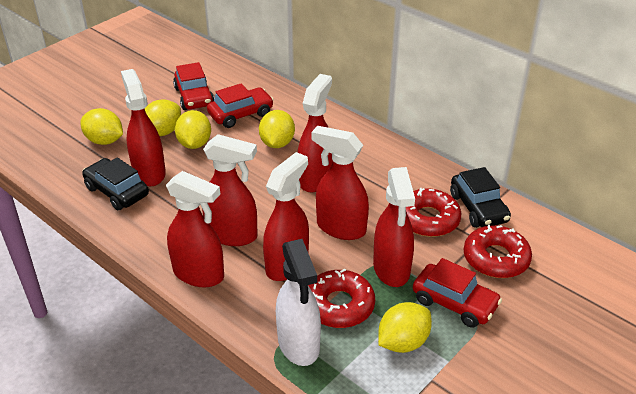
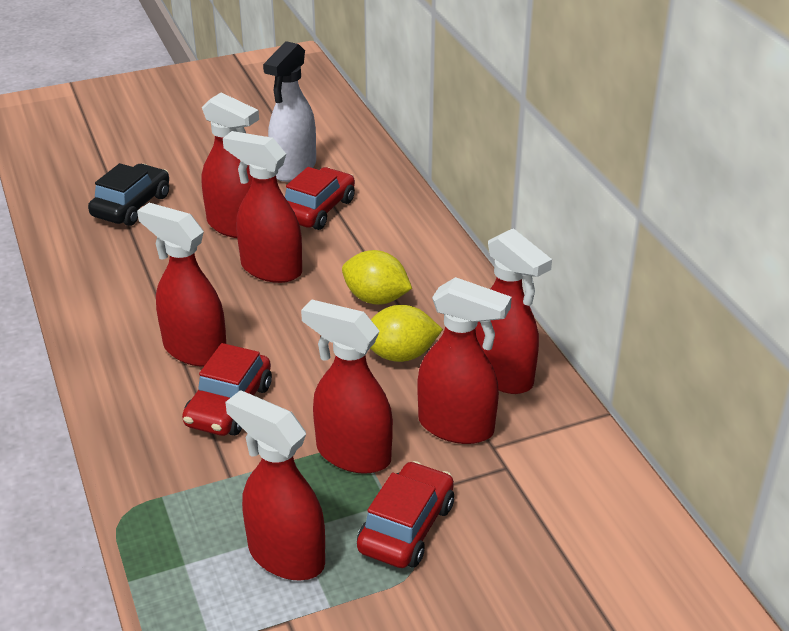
black car: 2 -> 1
red donut: 3 -> 0
yellow lemon: 5 -> 2

